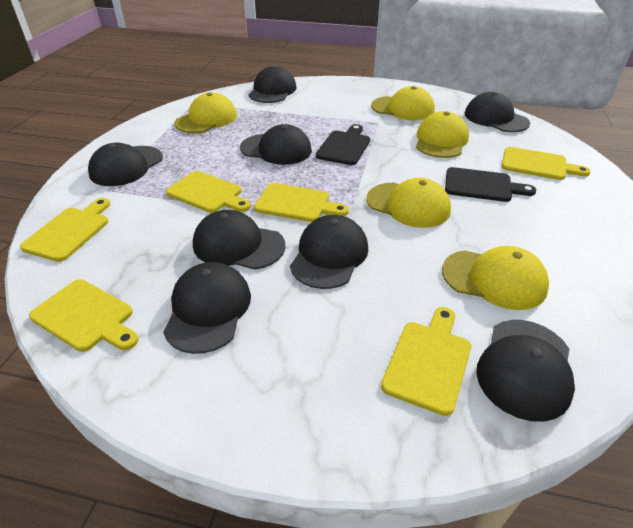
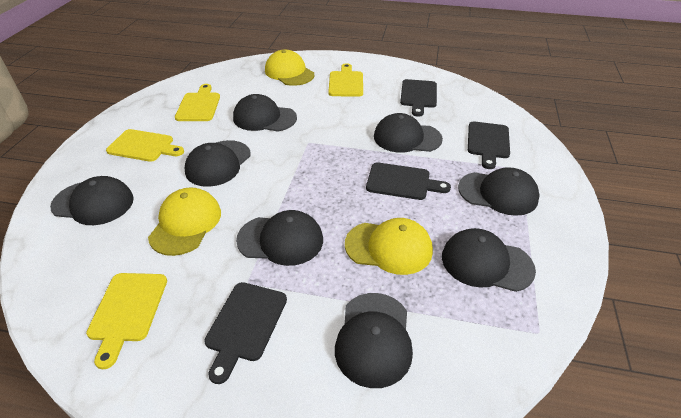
black cutting board: 2 -> 4
yellow cap: 5 -> 3
yellow cutting board: 6 -> 4

